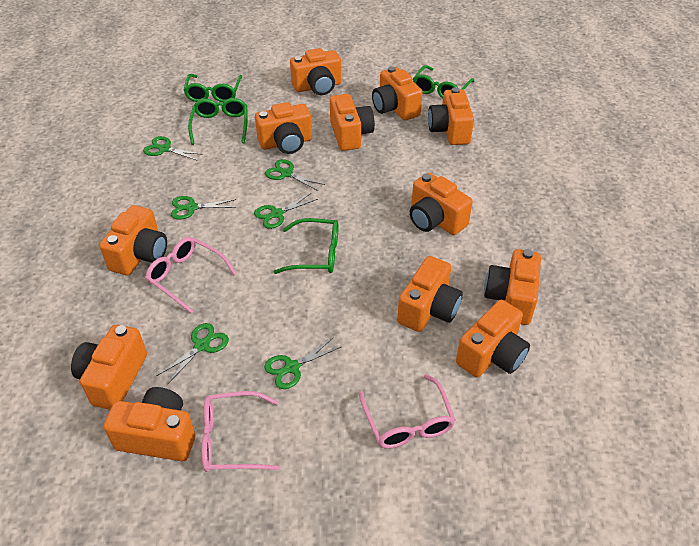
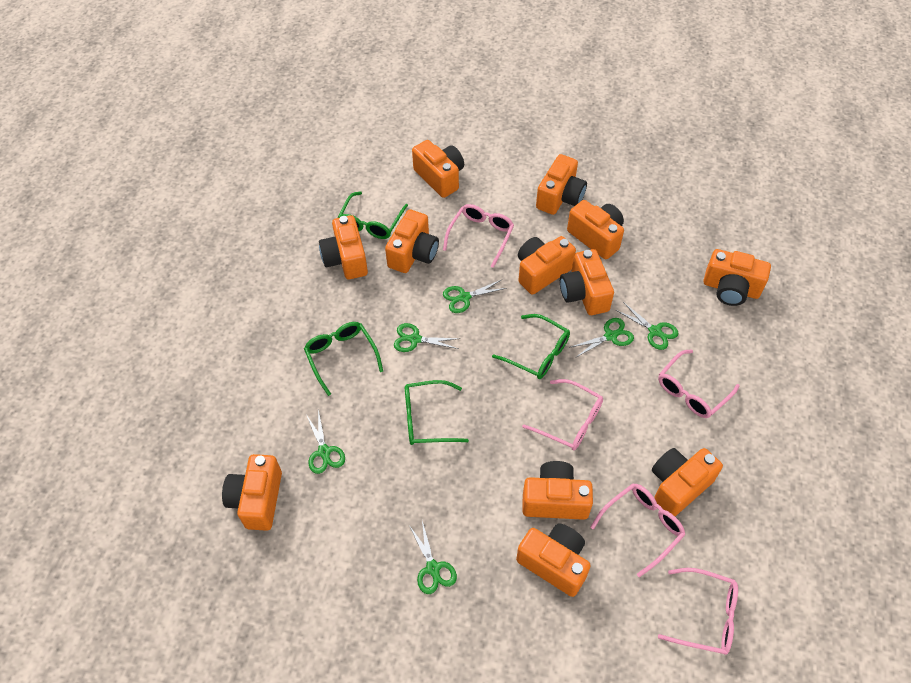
pink glasses: 3 -> 5

